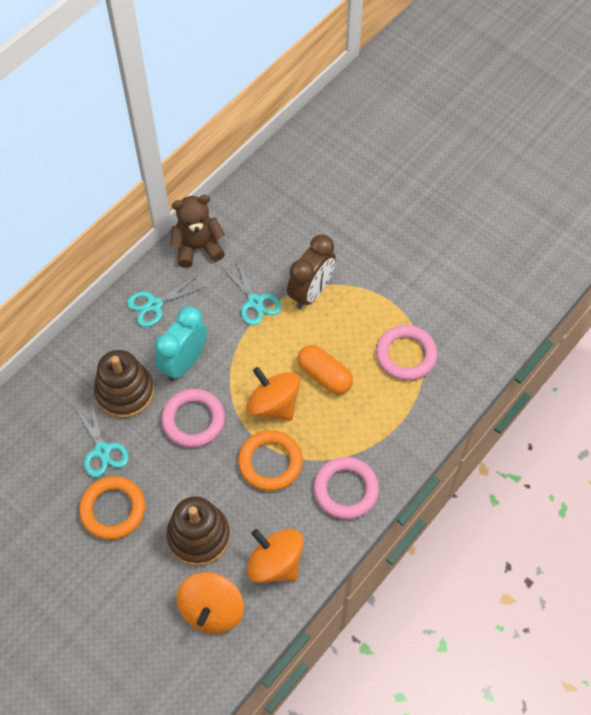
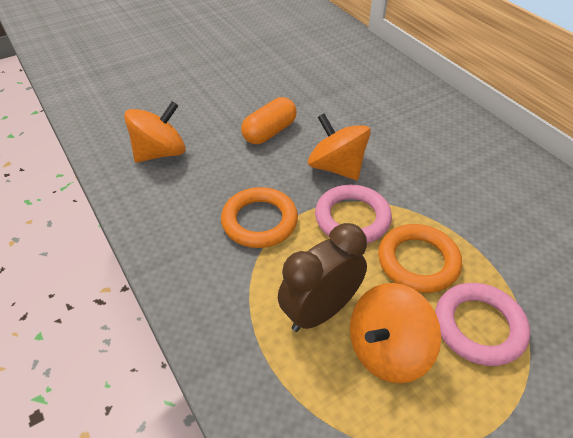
brown stacking toy: 2 -> 0
brown teddy bear: 1 -> 0
pink ring: 3 -> 2
turquoise clock: 1 -> 0
turquoise scissors: 3 -> 0

